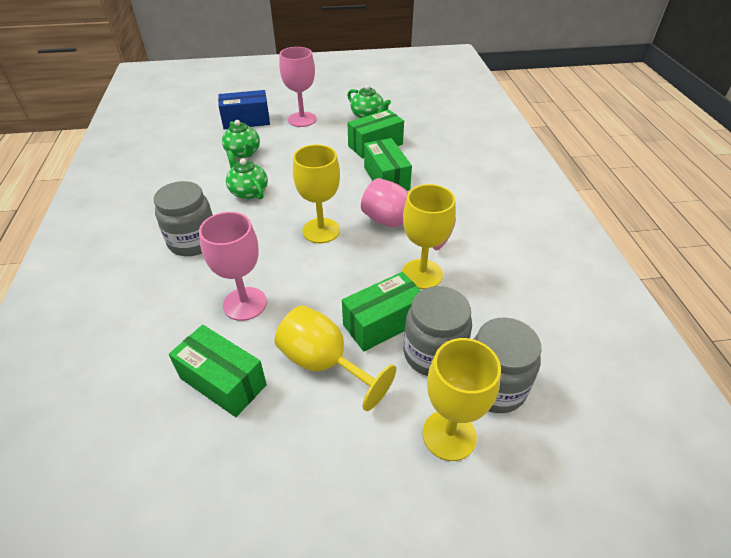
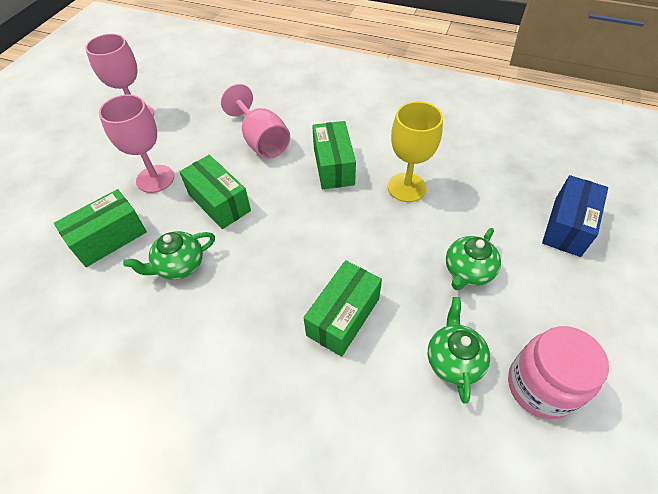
grey jar: 3 -> 0
pink jar: 0 -> 1
yellow goblet: 4 -> 1

